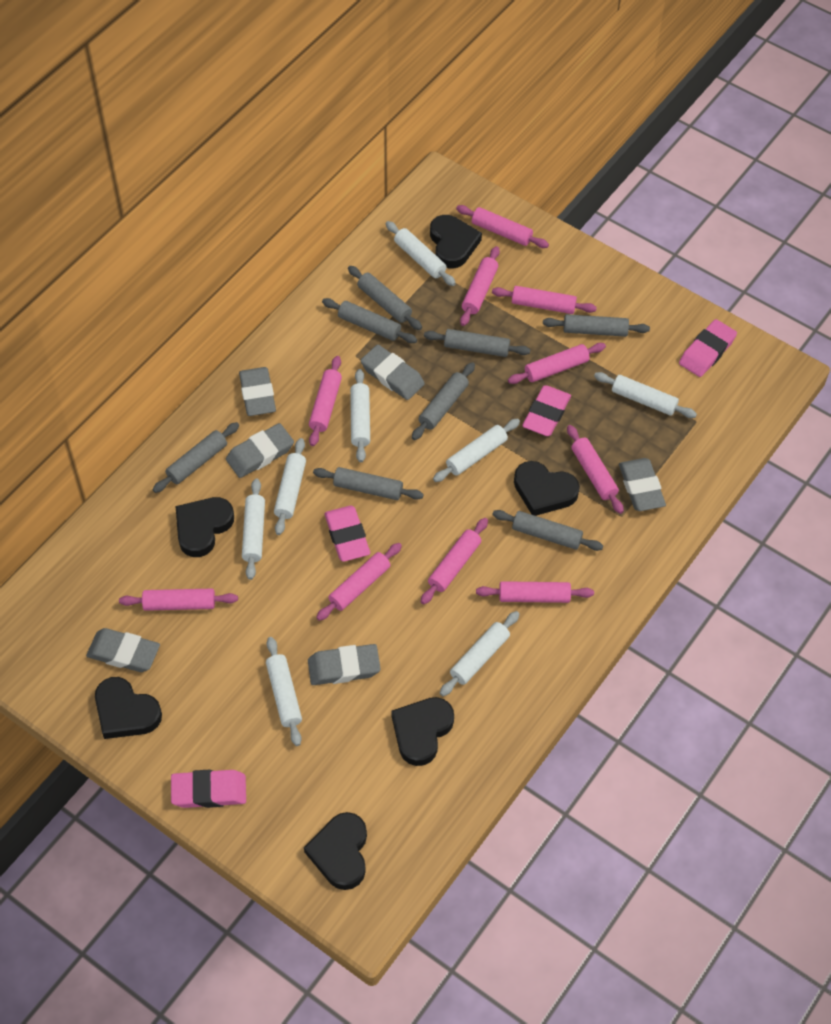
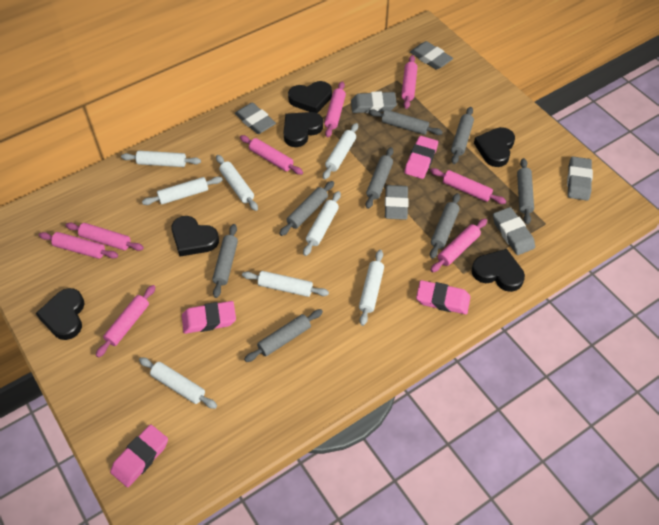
pink rolling pin: 10 -> 8

